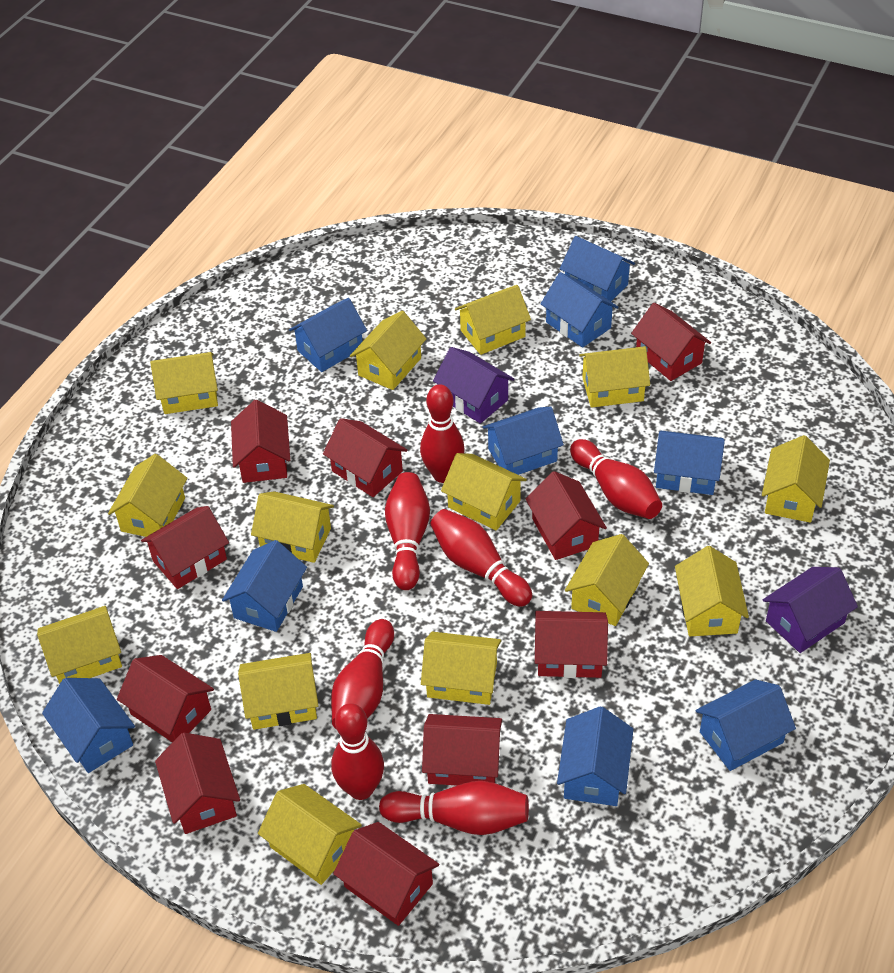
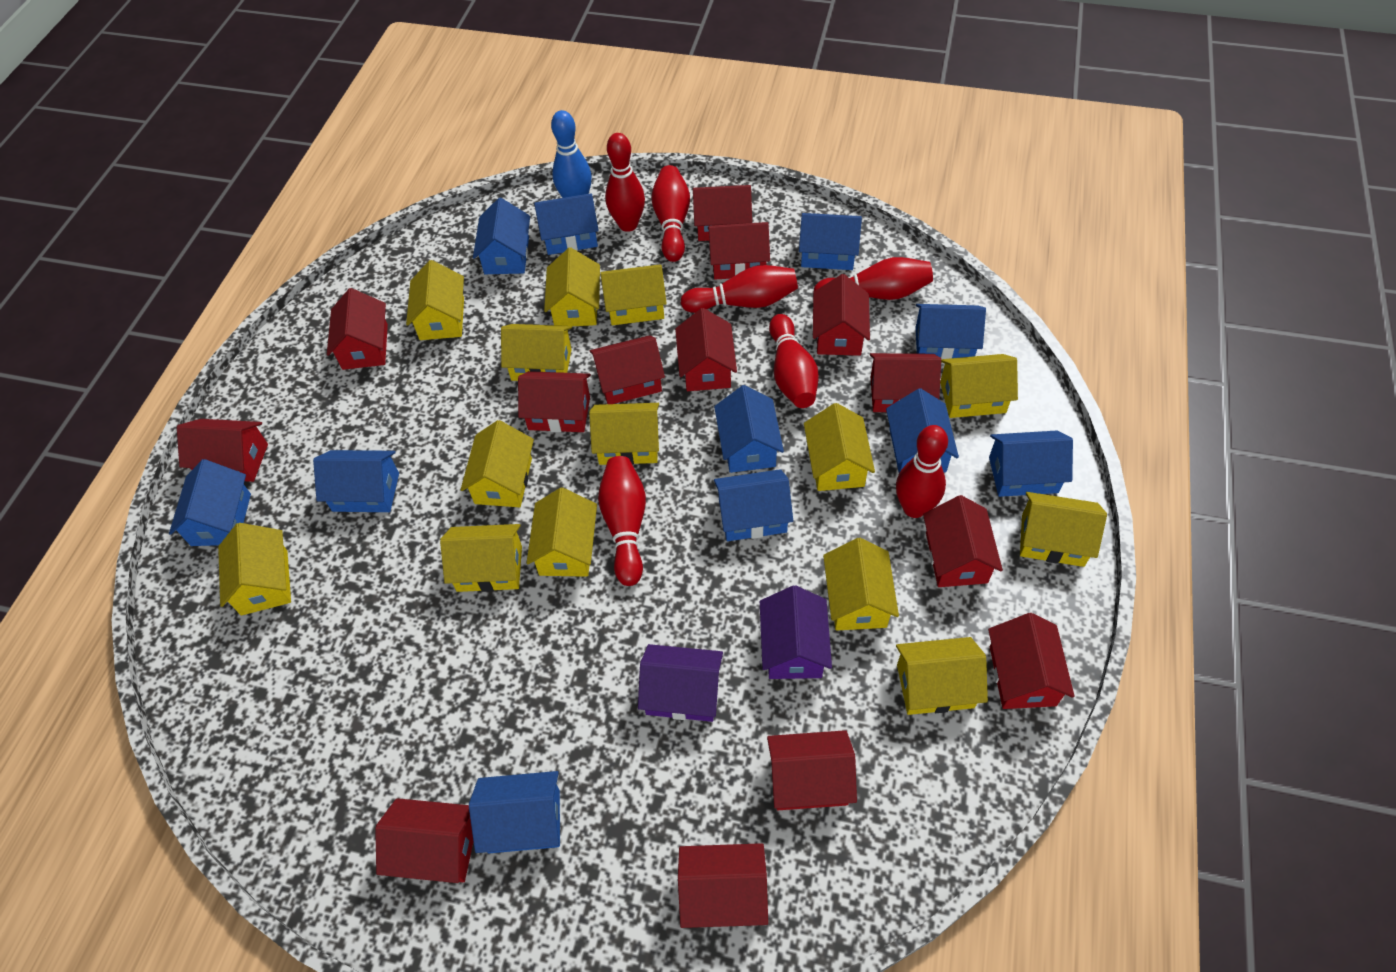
blue bowling pin: 0 -> 1
blue house: 9 -> 11
red house: 10 -> 14

